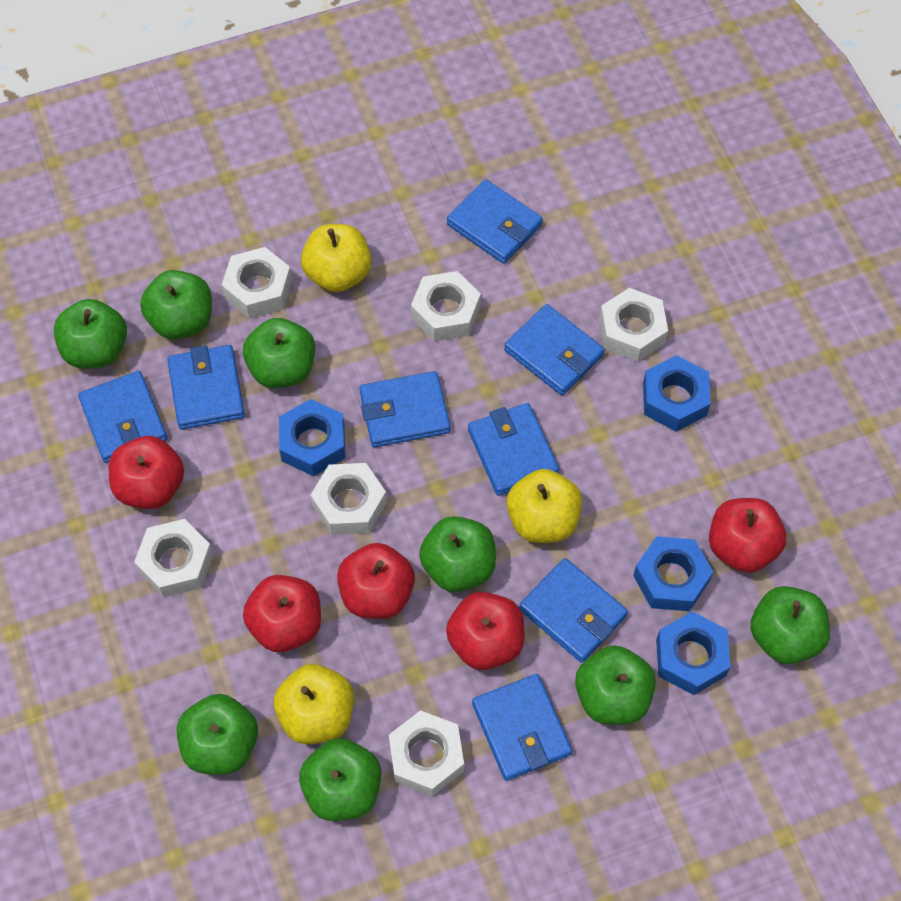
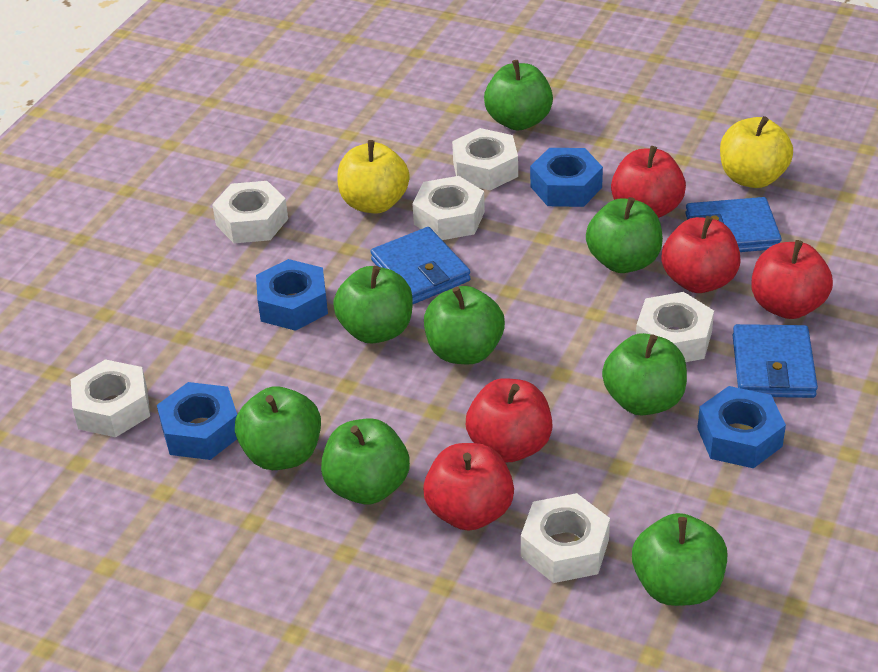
blue wallet: 8 -> 3
yellow apple: 3 -> 2

